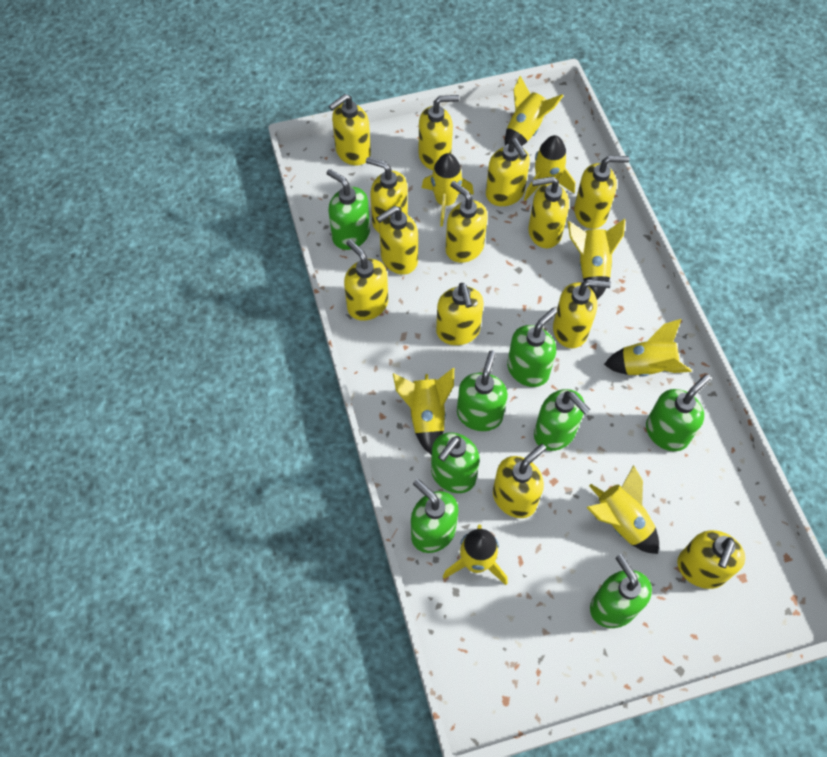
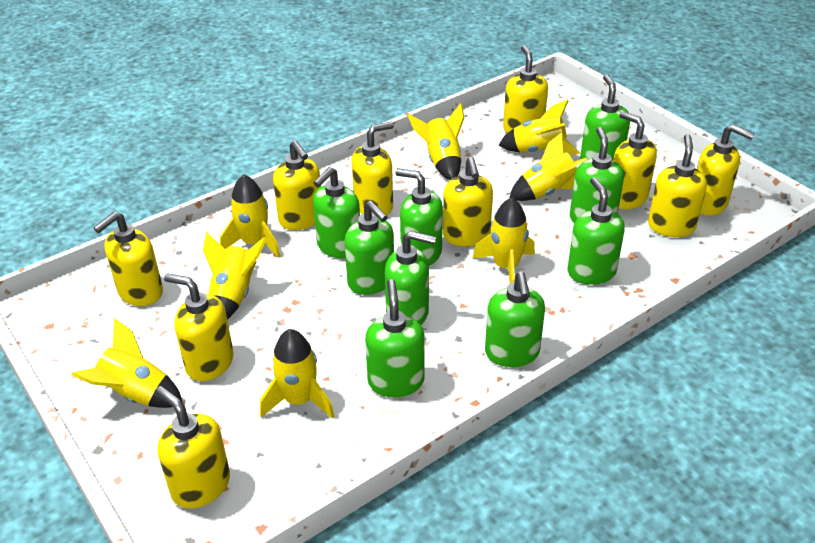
green soap dispenser: 8 -> 9
yellow soap dispenser: 13 -> 10

